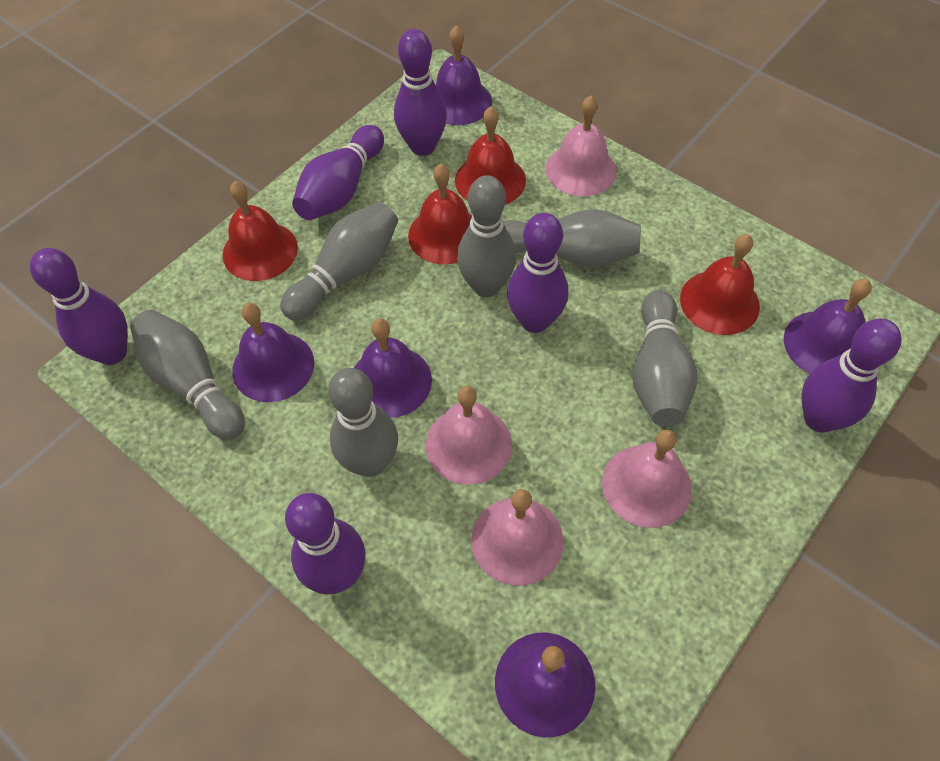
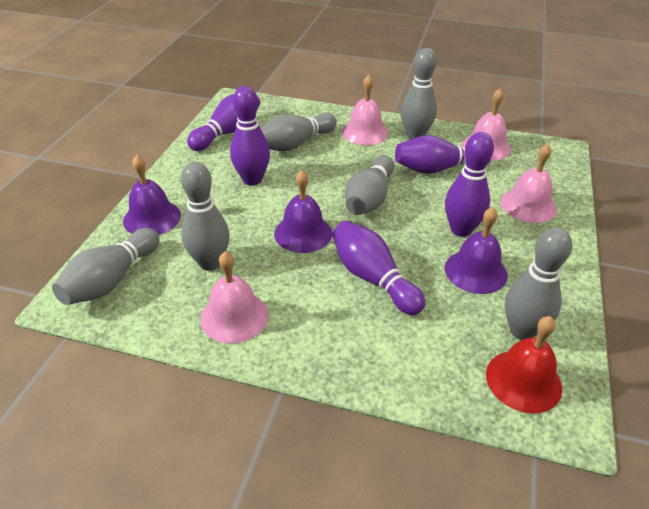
purple bell: 5 -> 3
purple bowling pin: 6 -> 5
red bell: 4 -> 1

